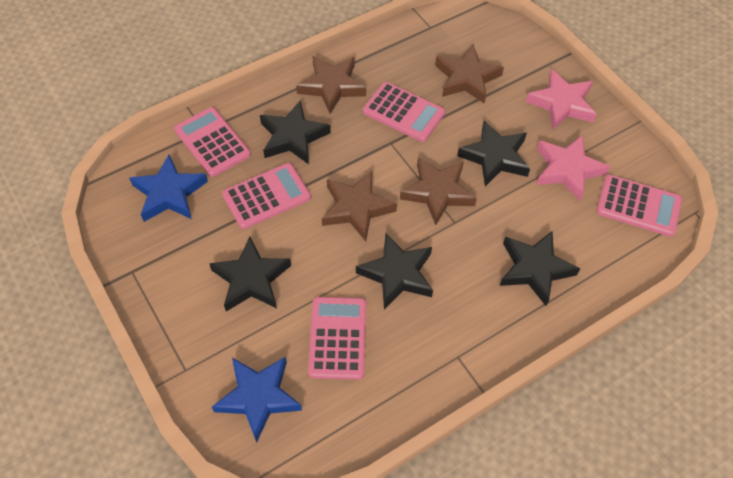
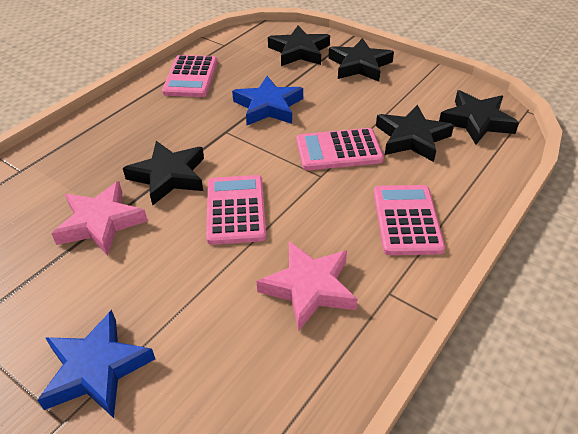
brown star: 4 -> 0
pink calculator: 5 -> 4

